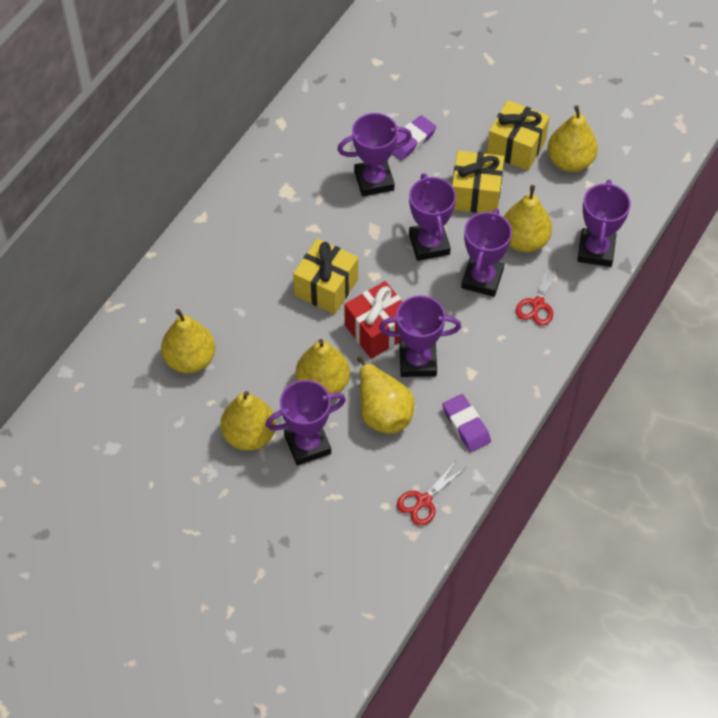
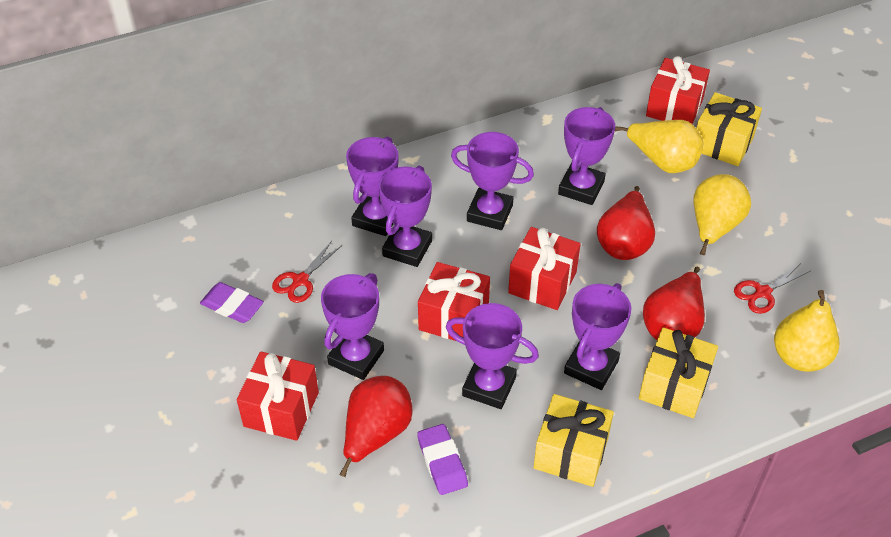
purple trophy: 6 -> 7
red gift: 1 -> 4
red pear: 0 -> 3
yellow pear: 6 -> 3

